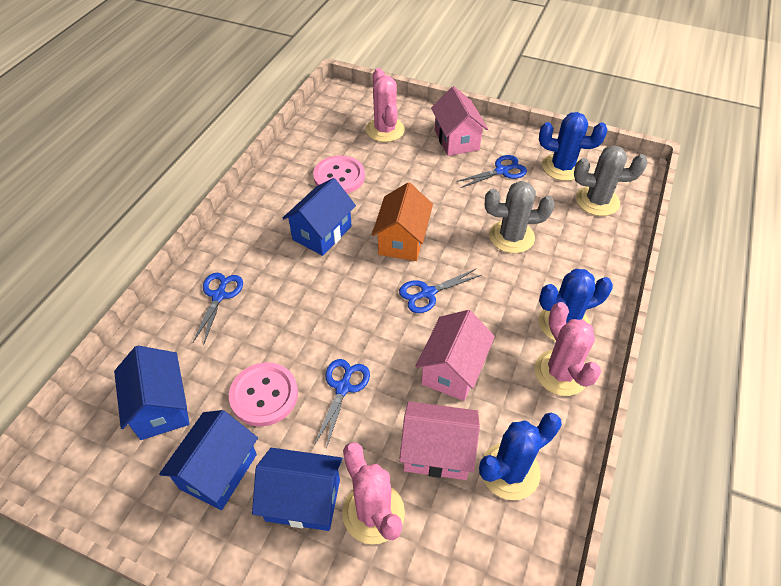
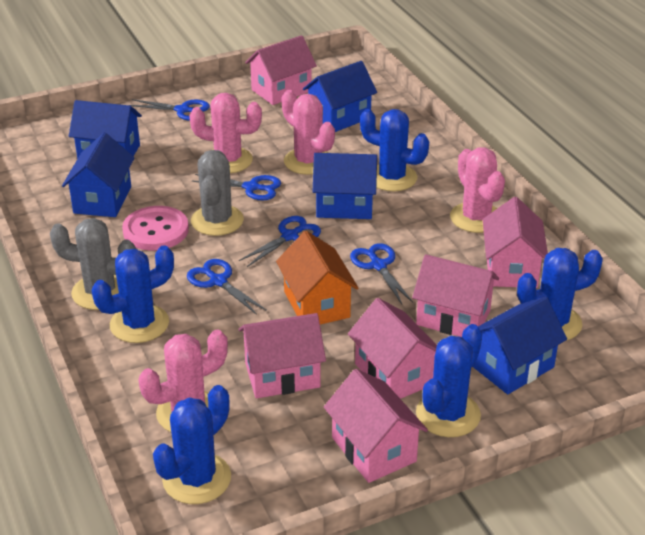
blue cactus: 3 -> 5
blue house: 4 -> 5
blue scissors: 4 -> 5
pink button: 2 -> 1
pink cactus: 3 -> 4
pink house: 3 -> 6

